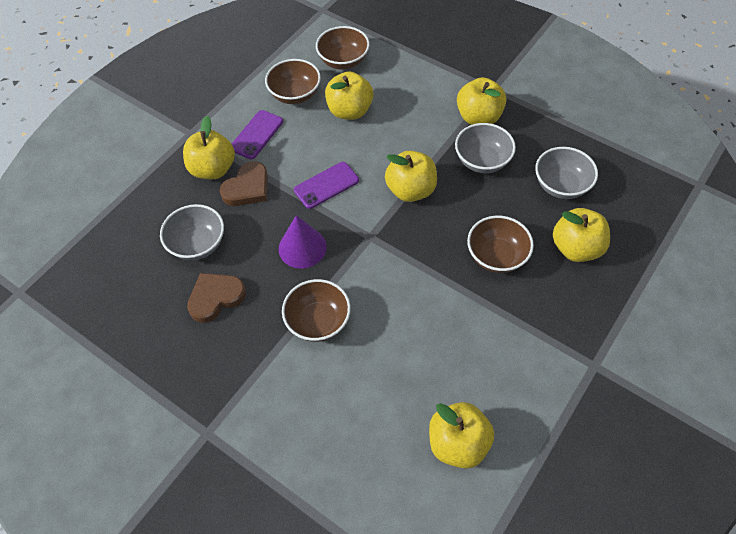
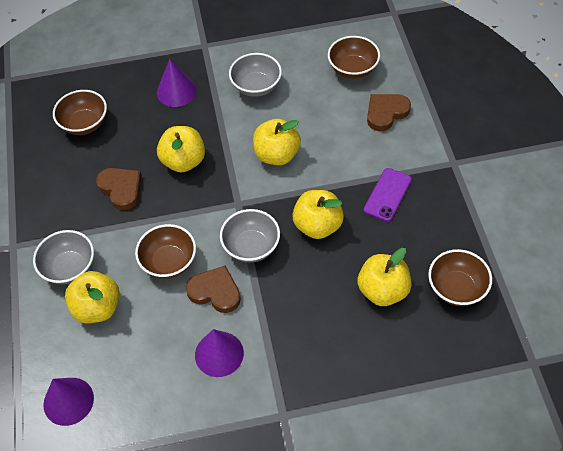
brown heart: 2 -> 3
purple cone: 1 -> 3
purple phone: 2 -> 1
yellow apple: 6 -> 5

